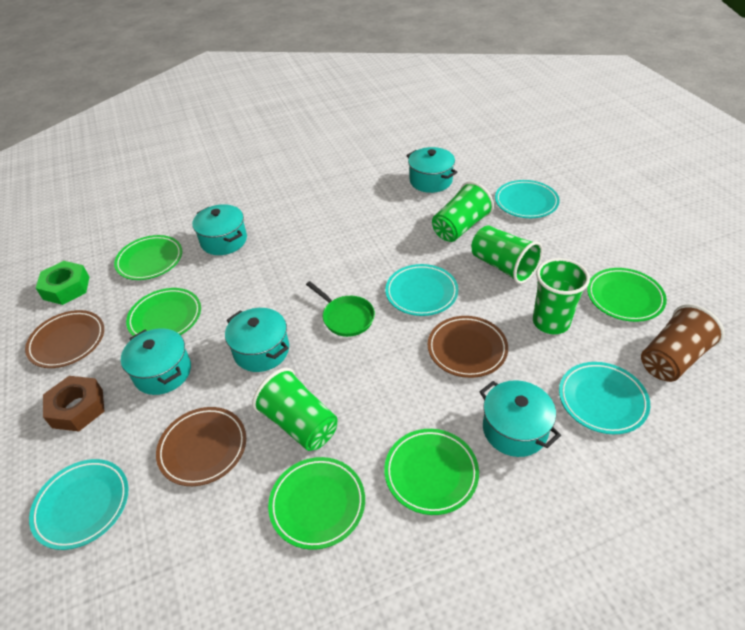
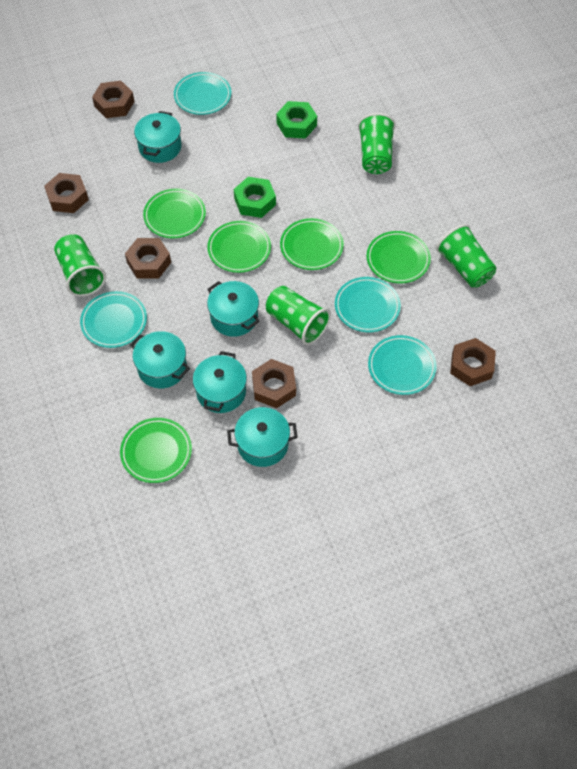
brown cup: 1 -> 0
brown nut: 1 -> 5
brown plate: 3 -> 0
green nut: 1 -> 2
green pan: 1 -> 0

